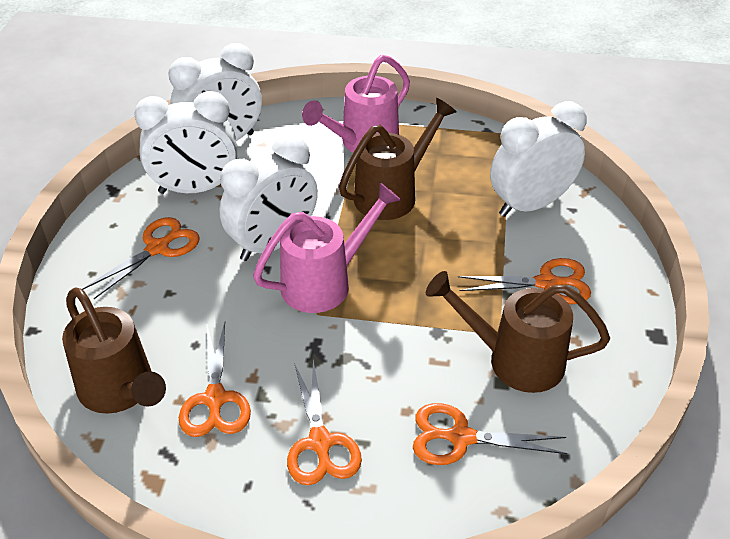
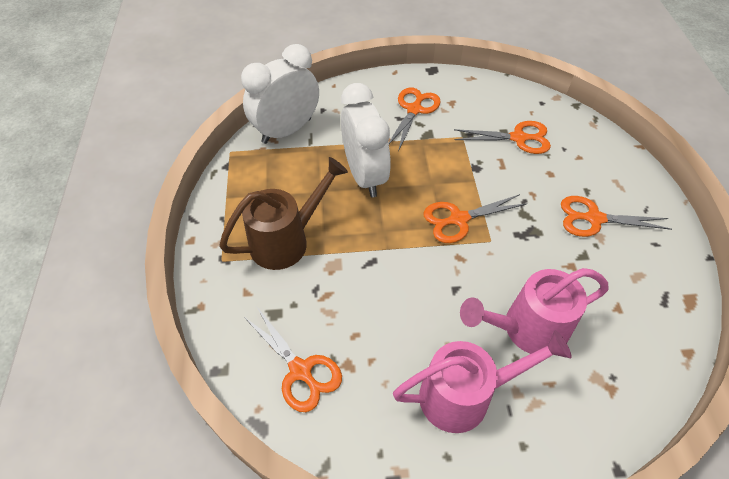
brown watering can: 3 -> 1
white clock: 4 -> 2

